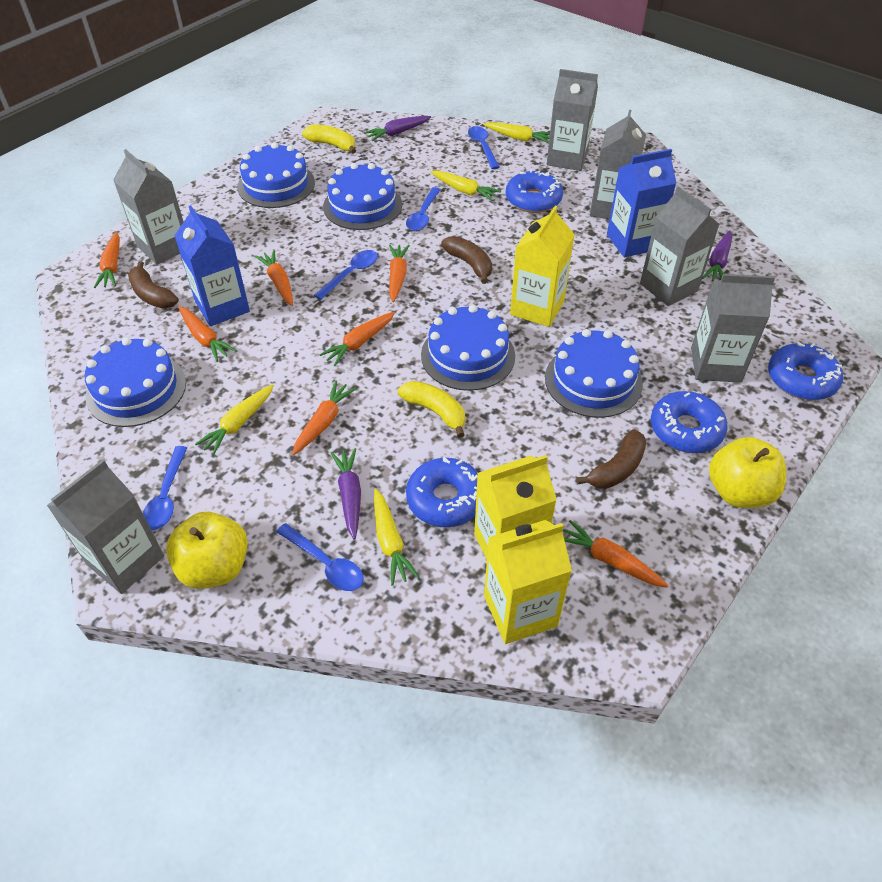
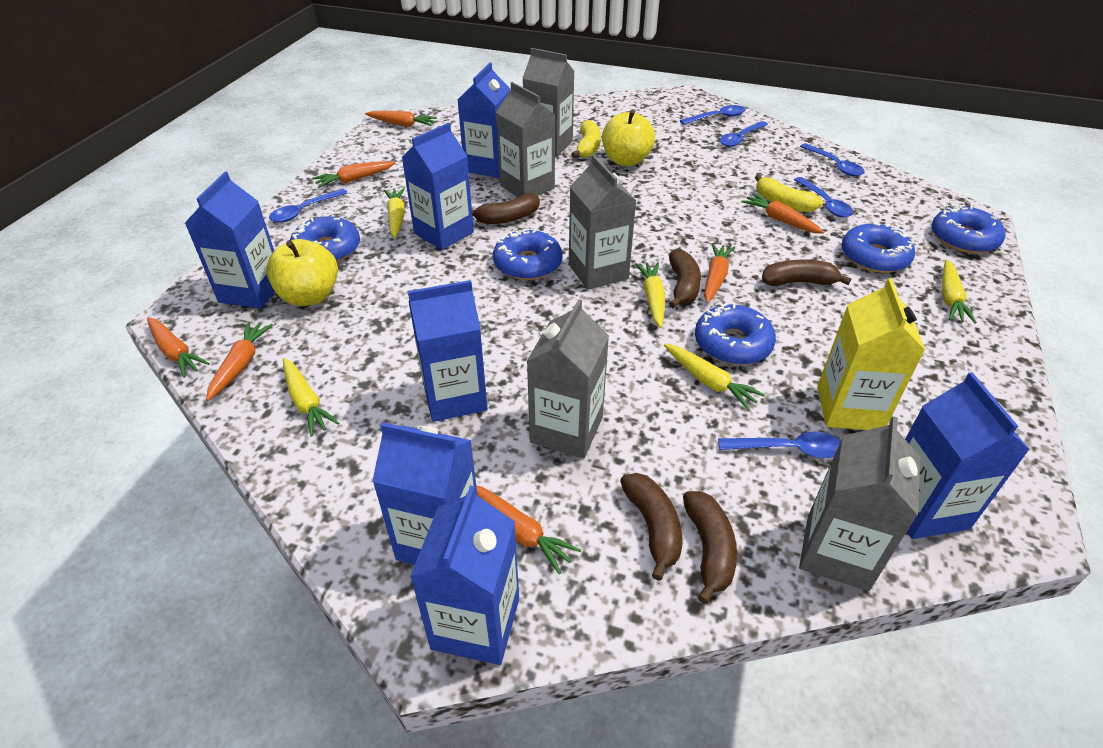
blue cake: 5 -> 0
blue carton: 2 -> 7
blue donut: 4 -> 5
blue spoon: 5 -> 6
brown banana: 3 -> 5
grey carton: 6 -> 5
purple carrot: 3 -> 0
yellow carrot: 4 -> 5
yellow carton: 3 -> 1

